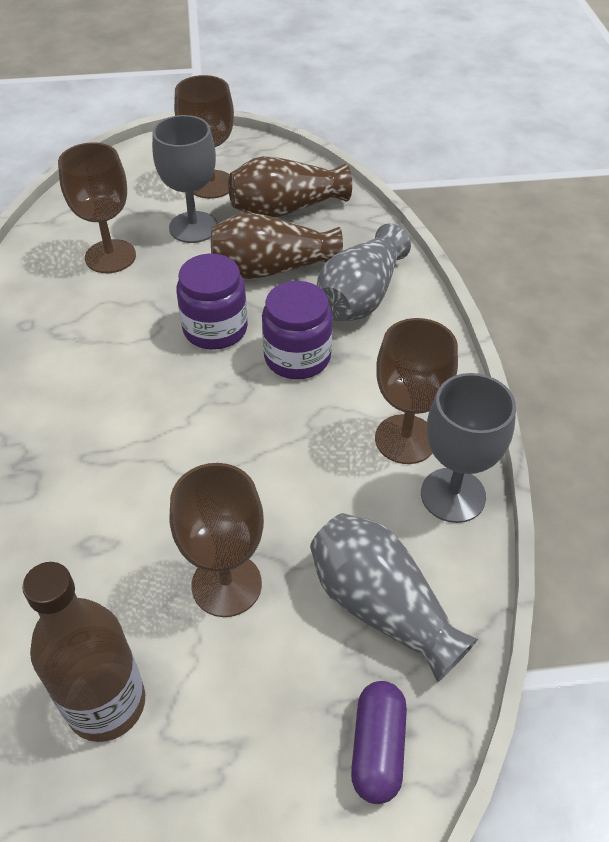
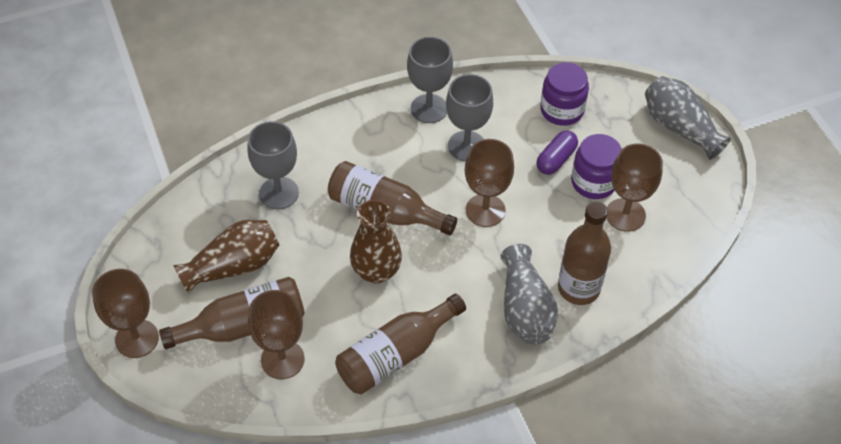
brown bottle: 1 -> 4
grey goblet: 2 -> 3

